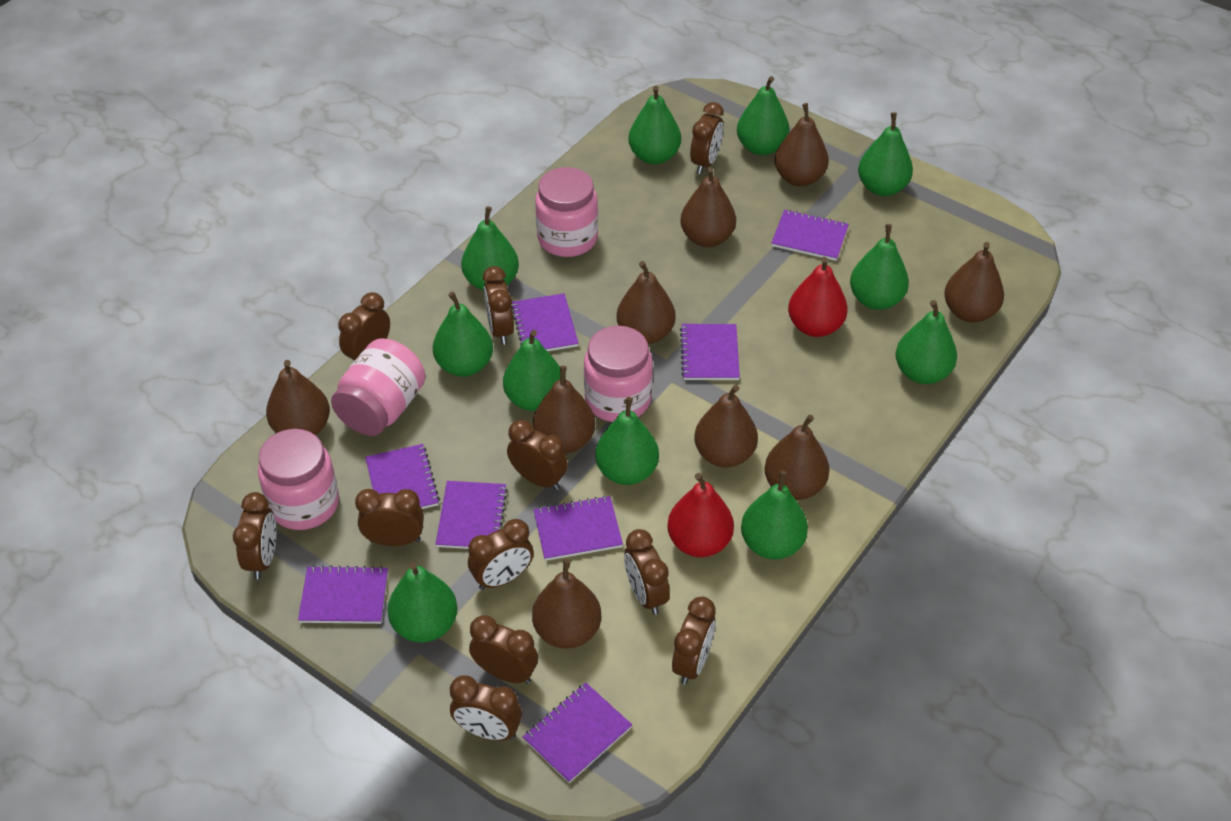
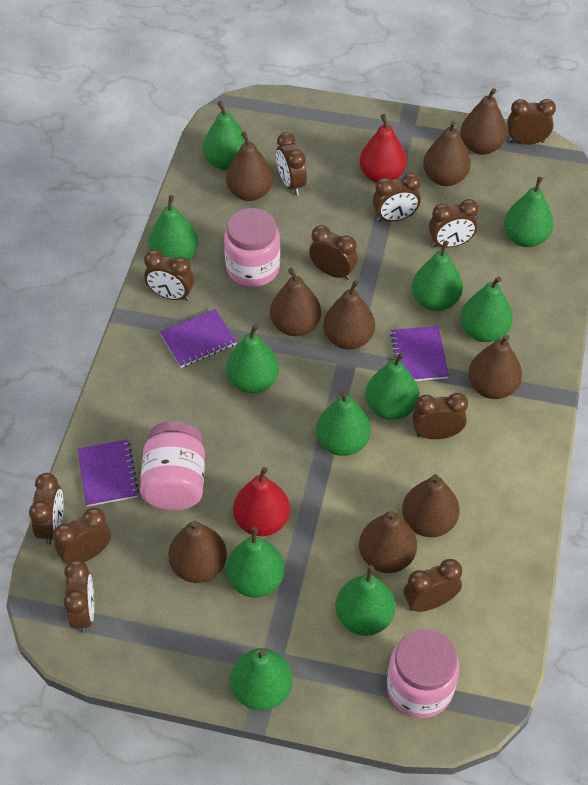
pink jar: 4 -> 3
purple notebook: 8 -> 3

